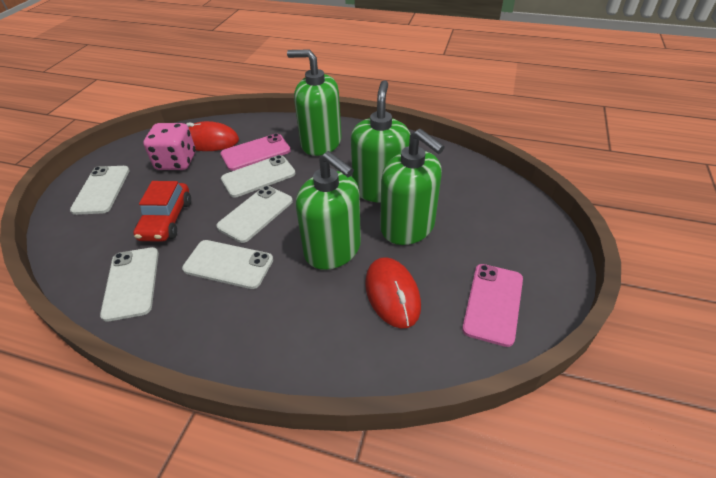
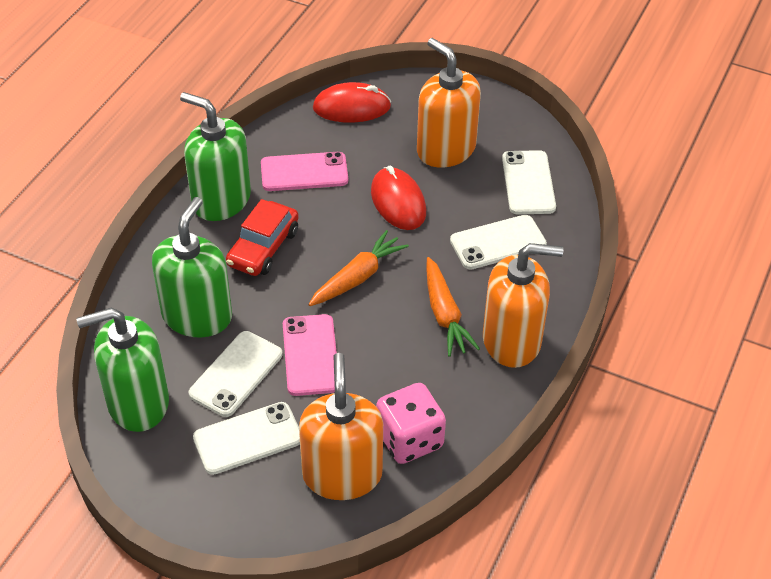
green soap dispenser: 4 -> 3
orange carrot: 0 -> 2
orange soap dispenser: 0 -> 3
white phone: 5 -> 4

